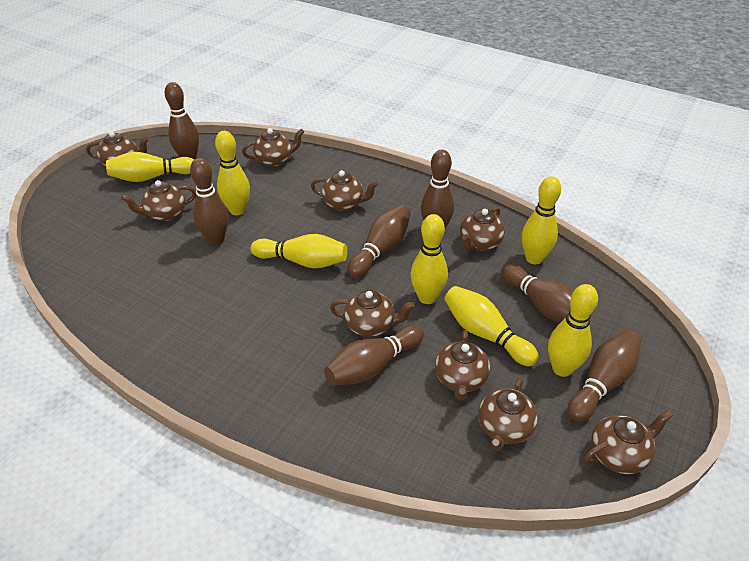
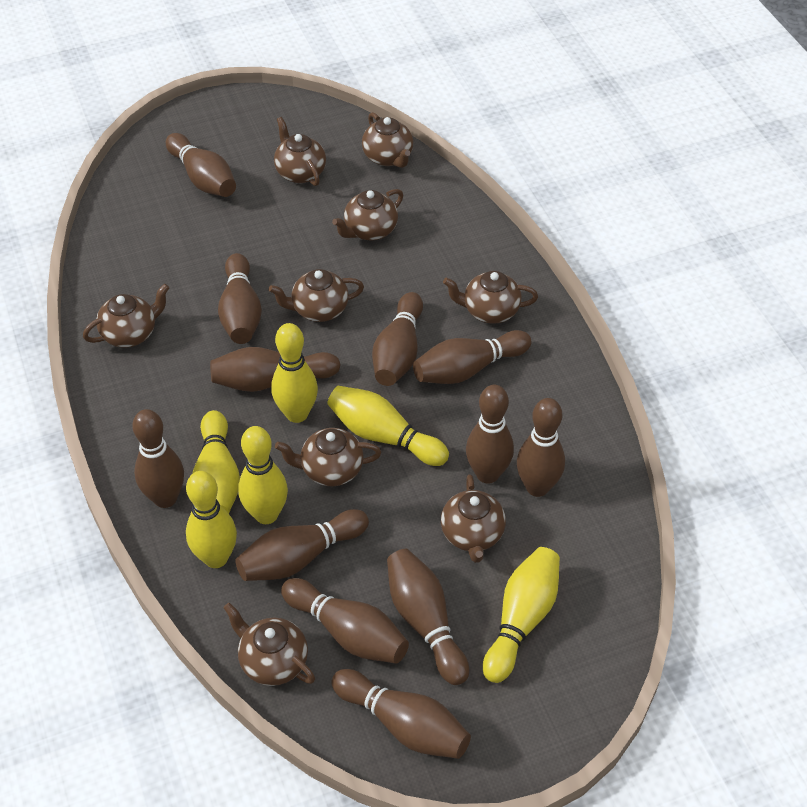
brown bowling pin: 7 -> 12
yellow bowling pin: 7 -> 6

